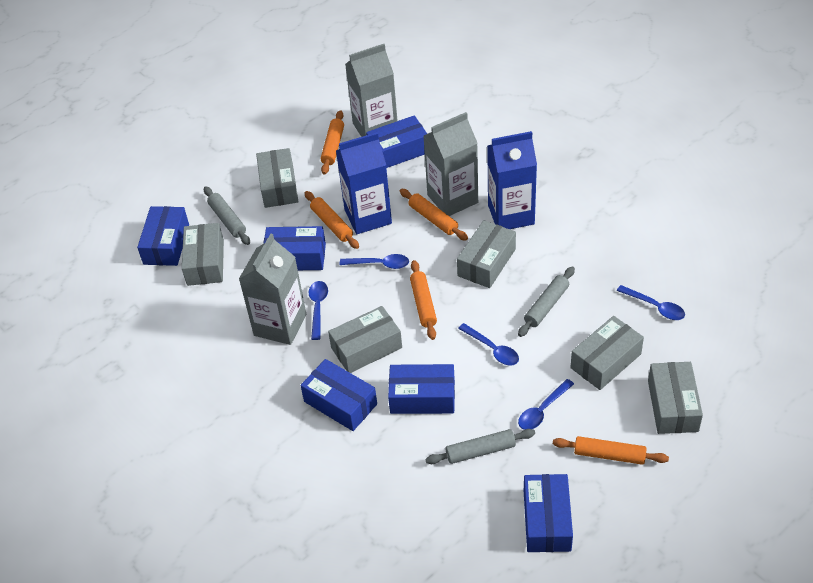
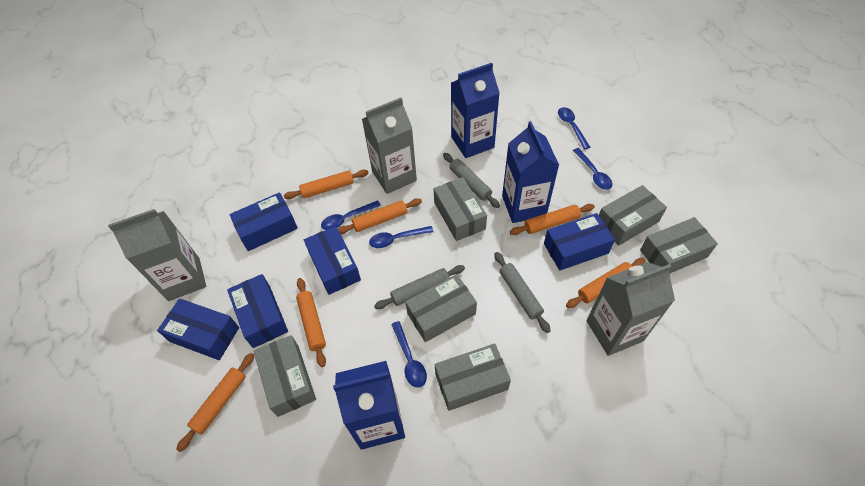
blue box: 6 -> 5
blue carton: 2 -> 3
orange rolling pin: 5 -> 6

